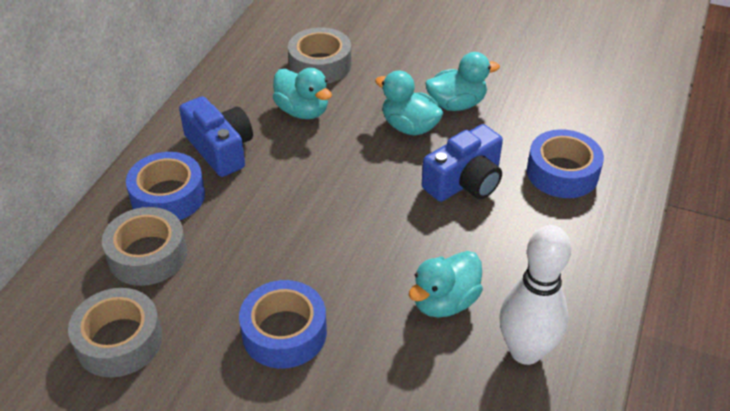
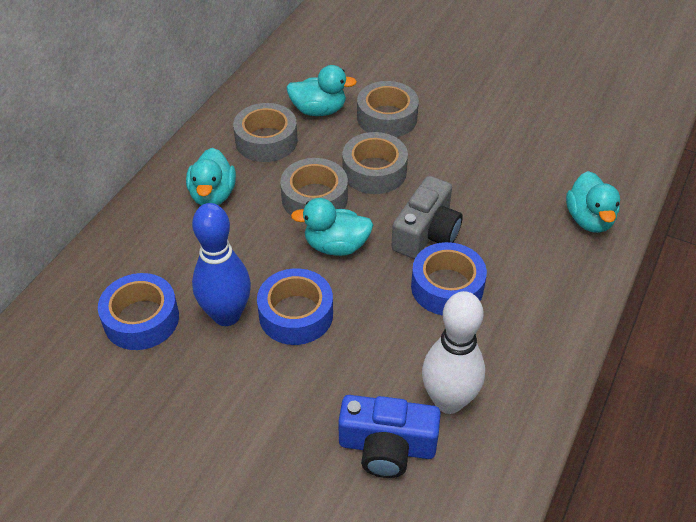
blue bowling pin: 0 -> 1
blue camera: 2 -> 1
grey camera: 0 -> 1
grey tape: 3 -> 4

